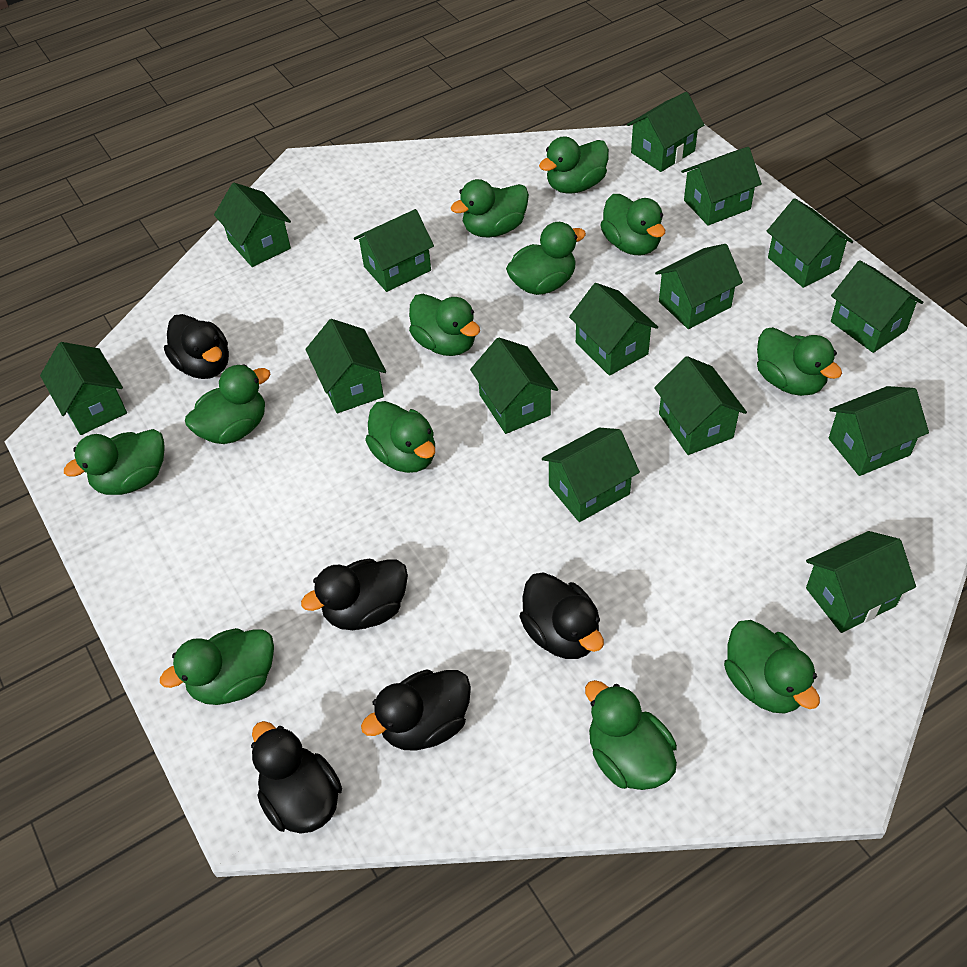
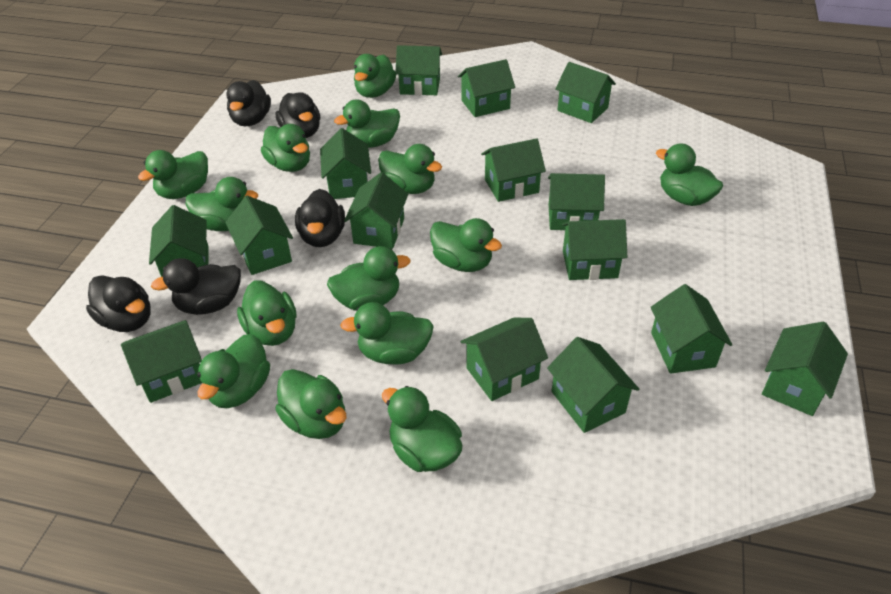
green duck: 12 -> 14

